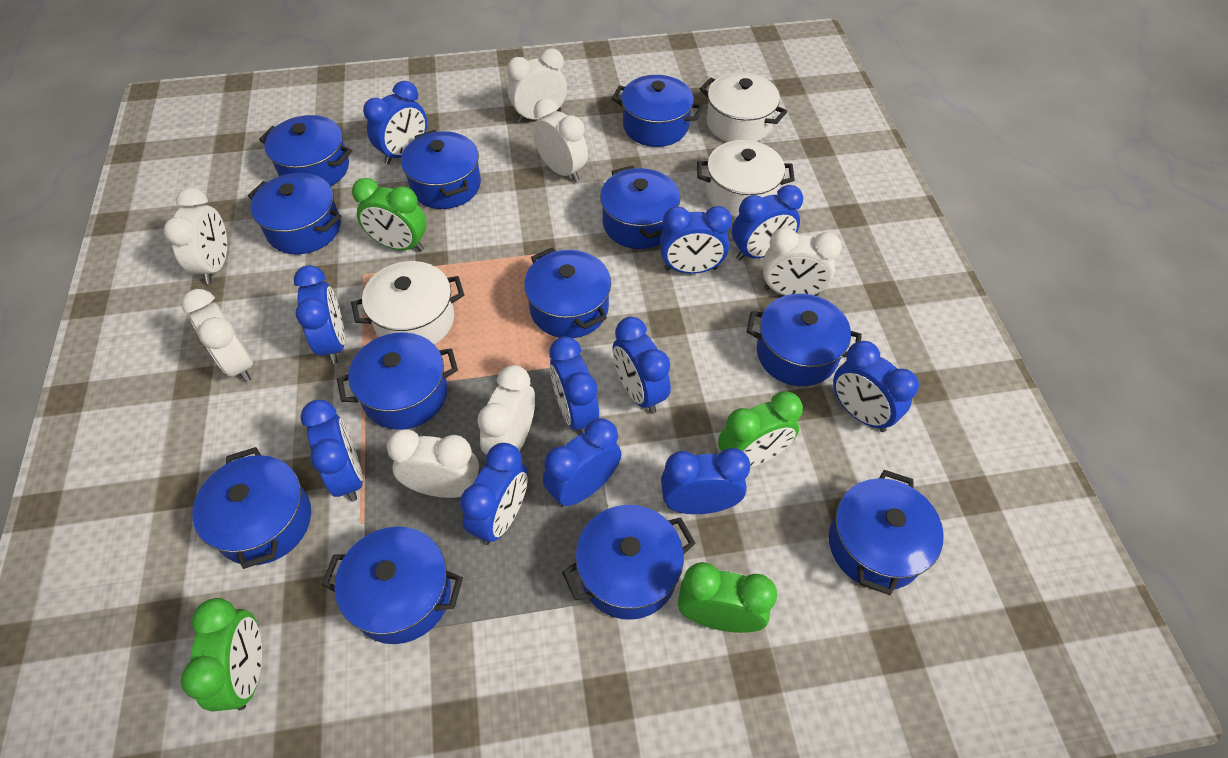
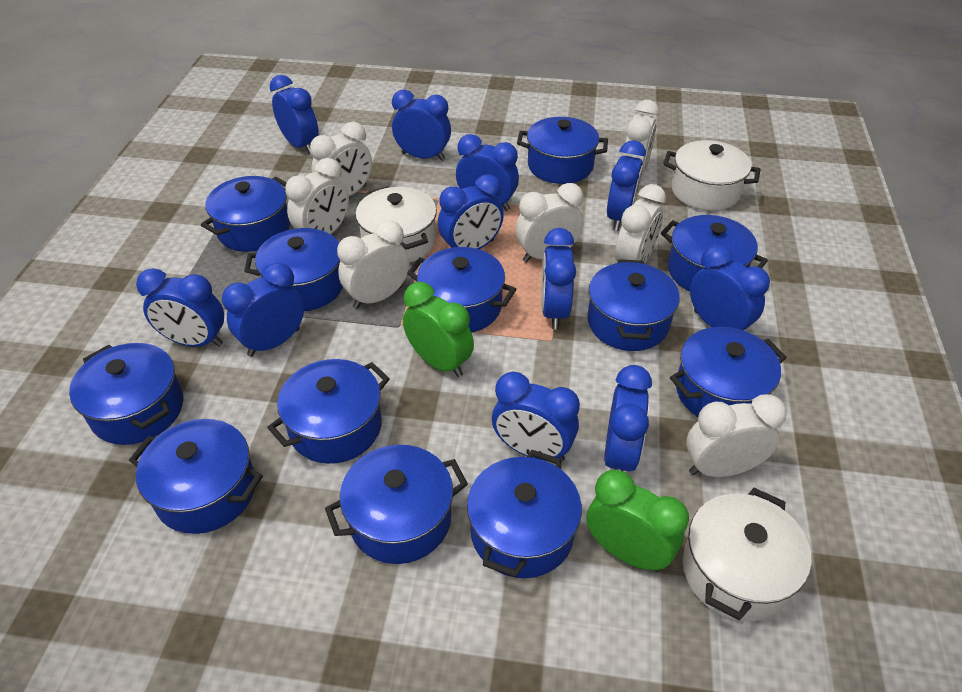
green clock: 4 -> 2

